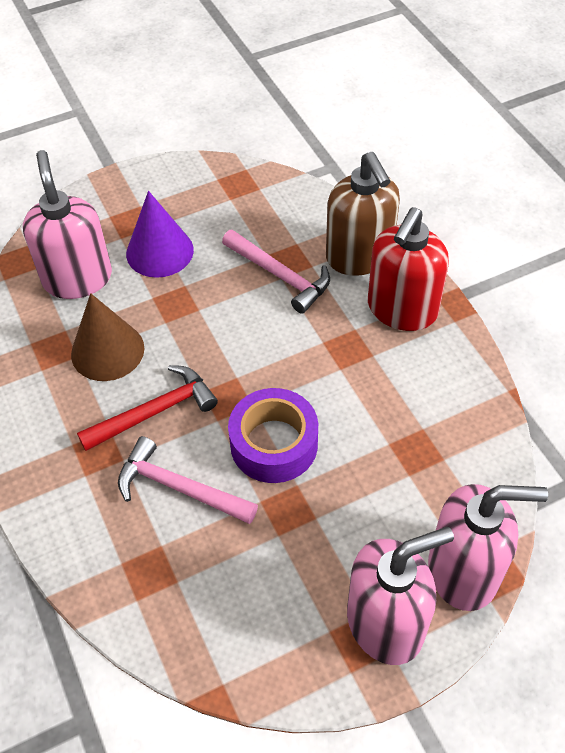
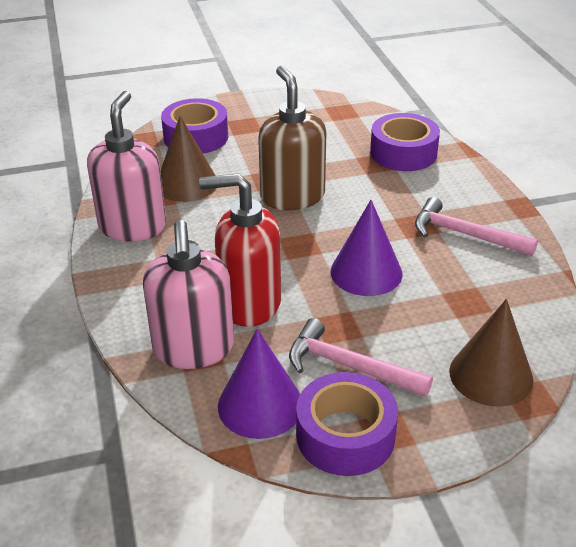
brown cone: 1 -> 2
pink soap dispenser: 3 -> 2
purple cone: 1 -> 2
purple tape: 1 -> 3
red hammer: 1 -> 0

